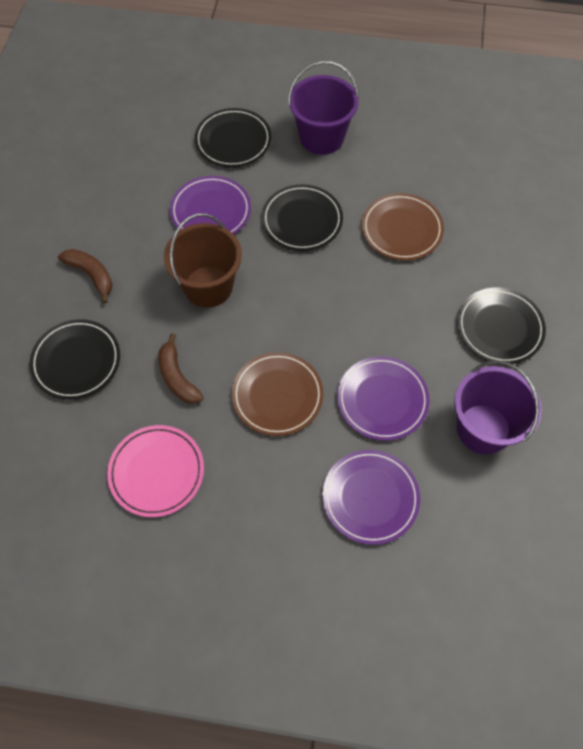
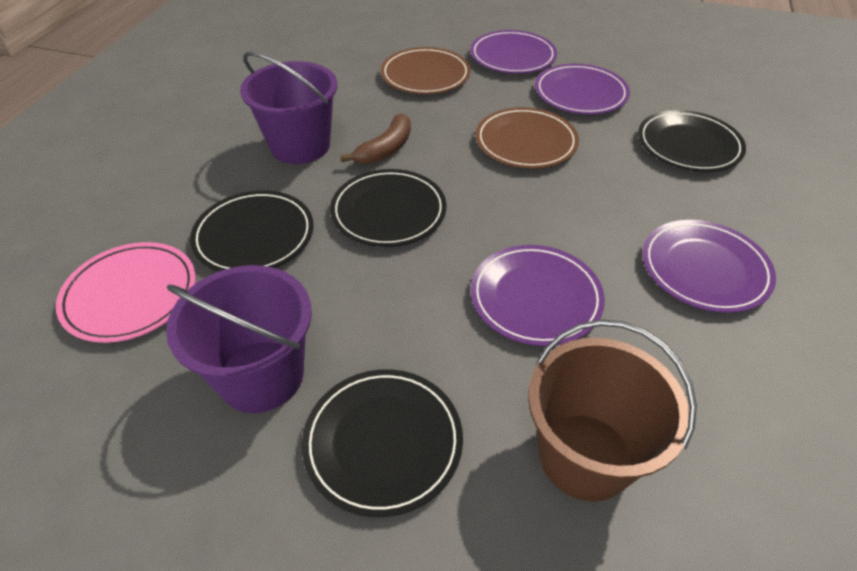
brown banana: 2 -> 1
purple plate: 3 -> 4

